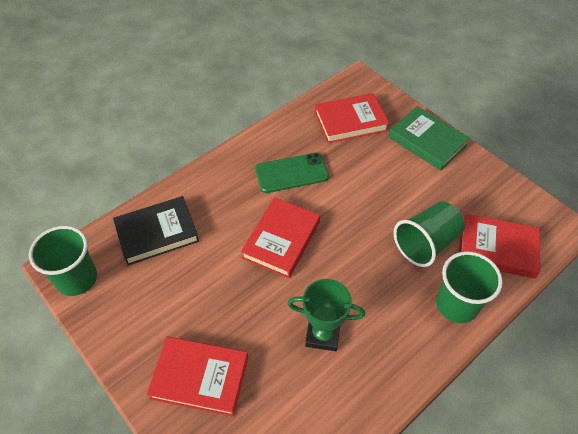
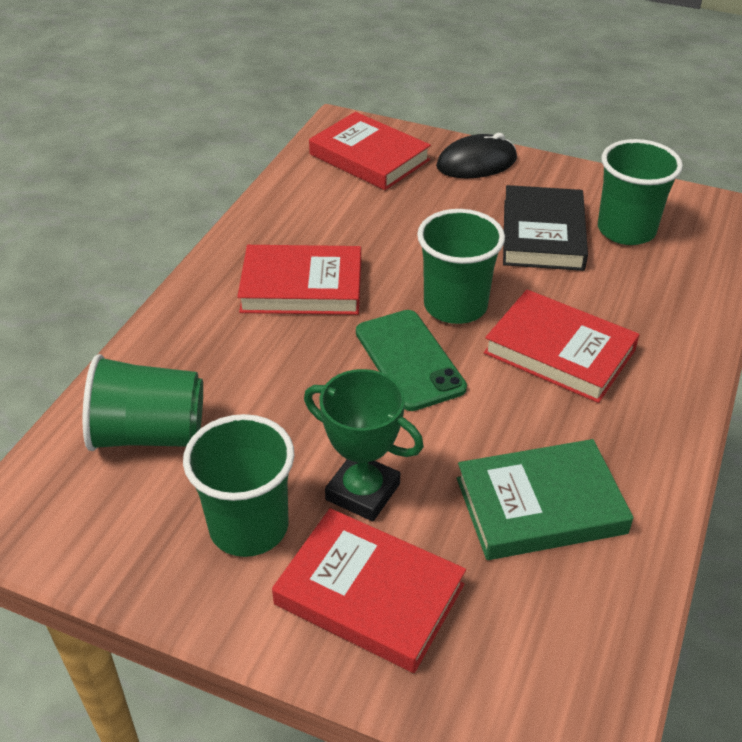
black mouse: 0 -> 1
green cup: 3 -> 4

